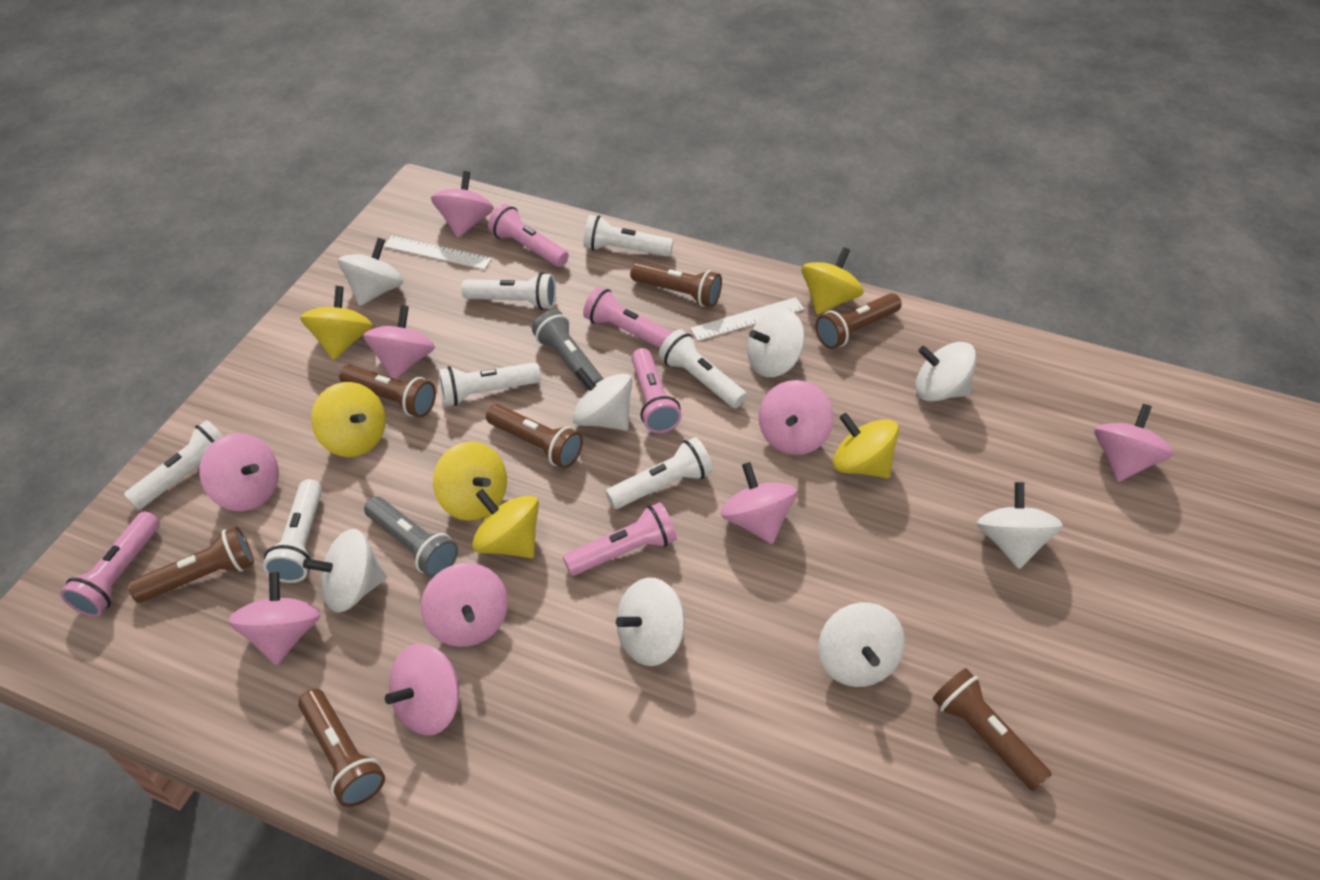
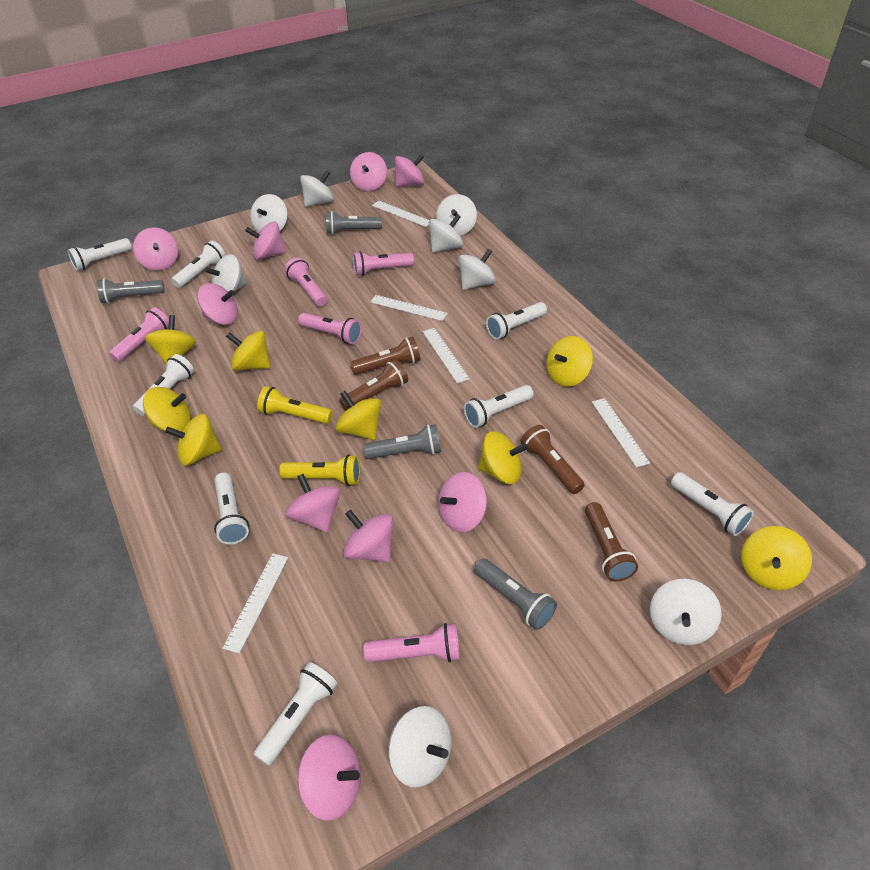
brown flashlight: 7 -> 4
grey flashlight: 2 -> 4
white flashlight: 7 -> 8
white ruler: 2 -> 5
yellow flashlight: 0 -> 2
yellow spinning top: 6 -> 8

